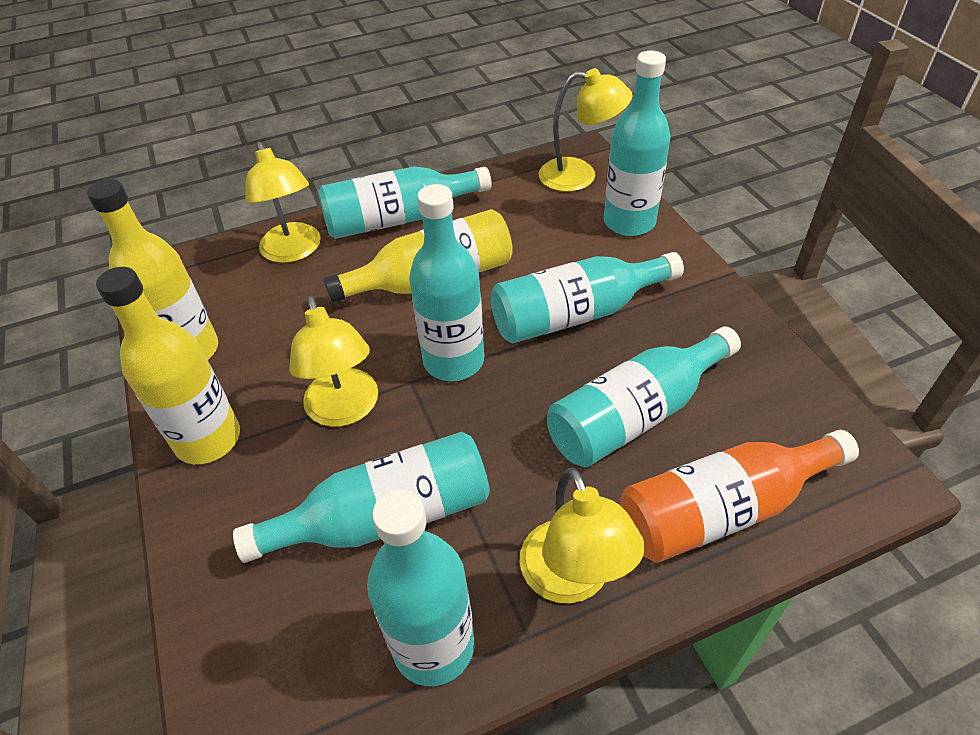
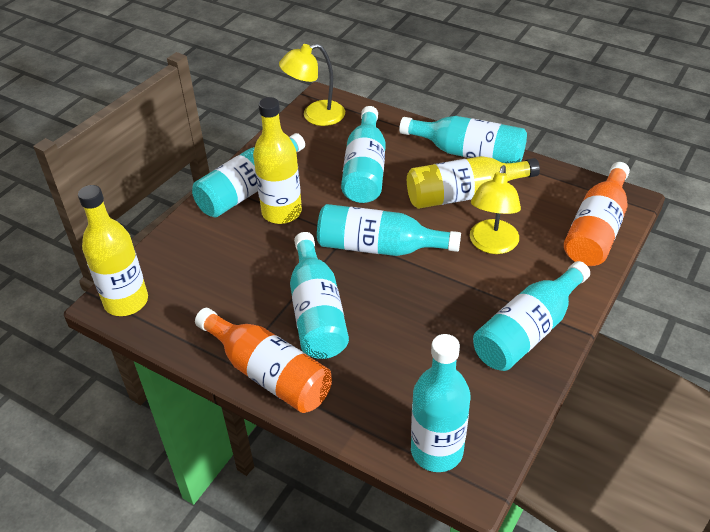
orange bottle: 1 -> 2
yellow lamp: 4 -> 2

